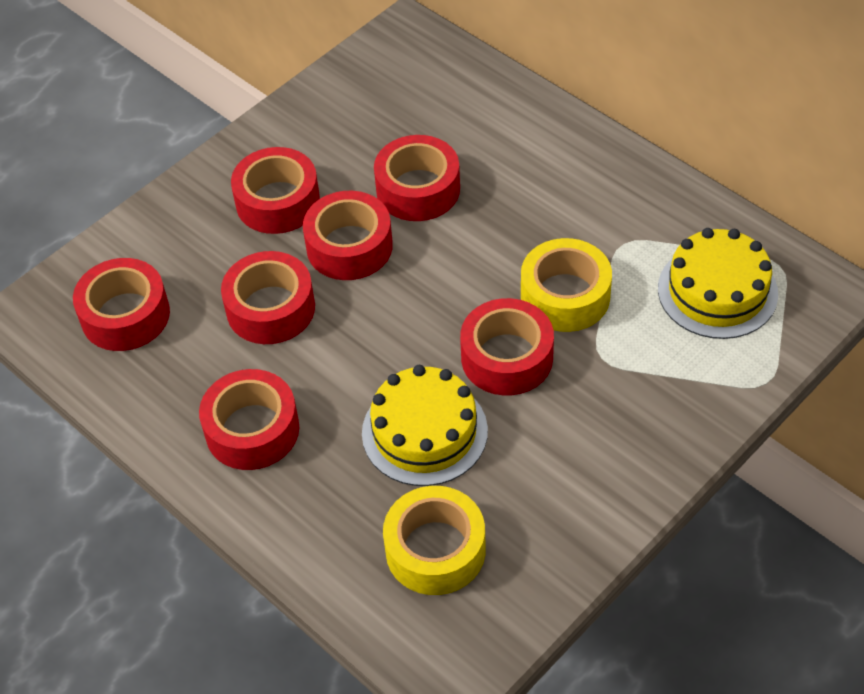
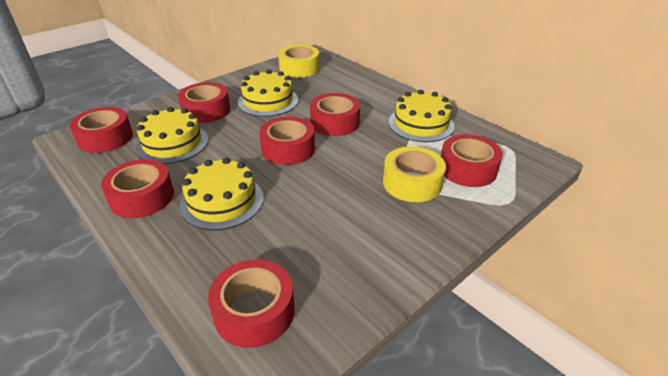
yellow cake: 2 -> 4

